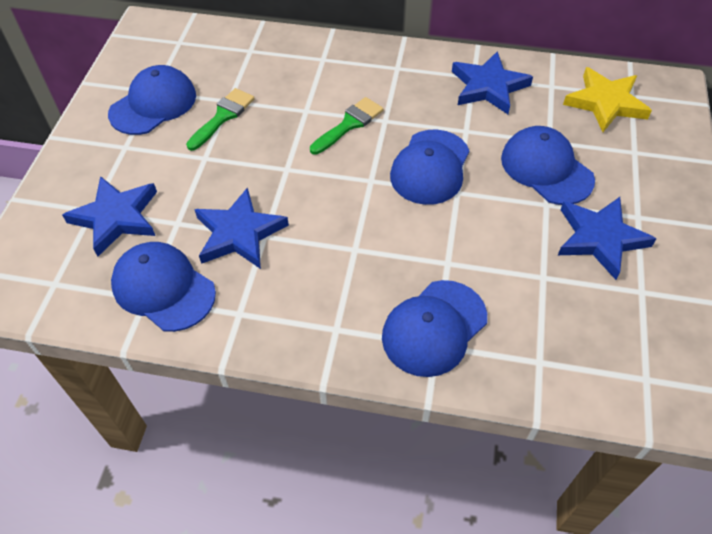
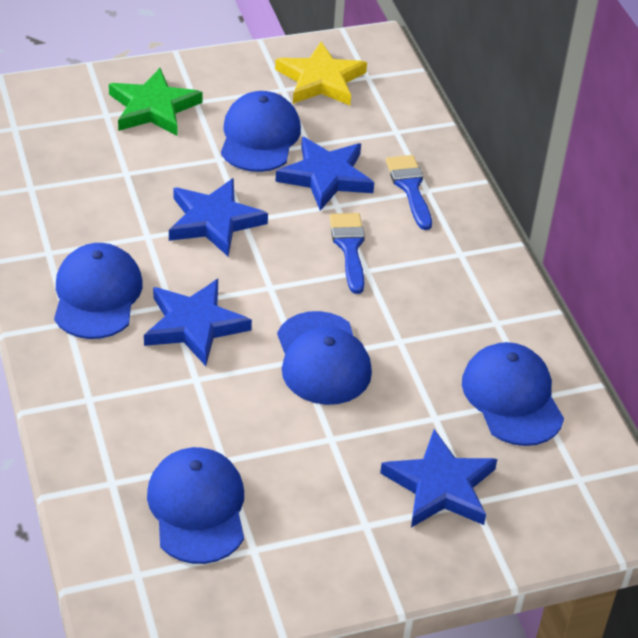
blue brush: 0 -> 2
green brush: 2 -> 0
green star: 0 -> 1

